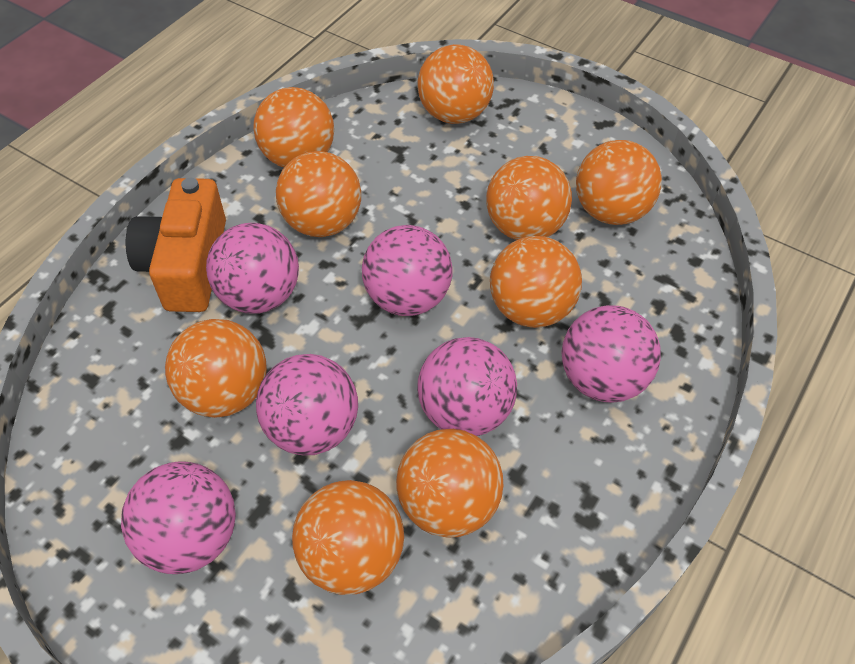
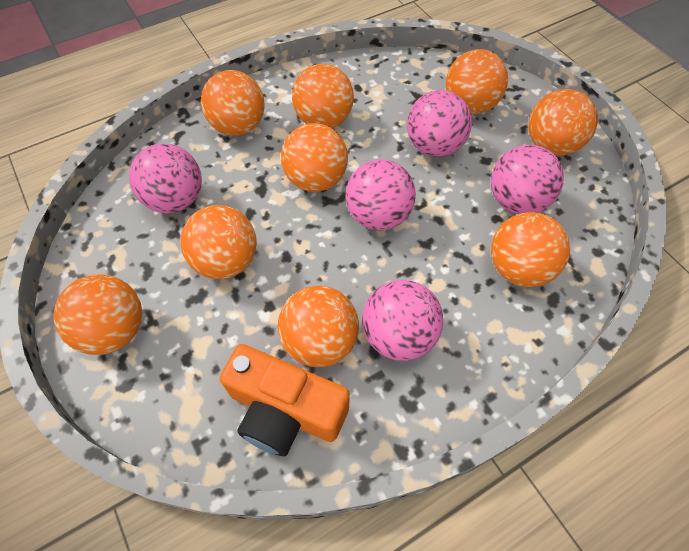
pink ball: 6 -> 5

